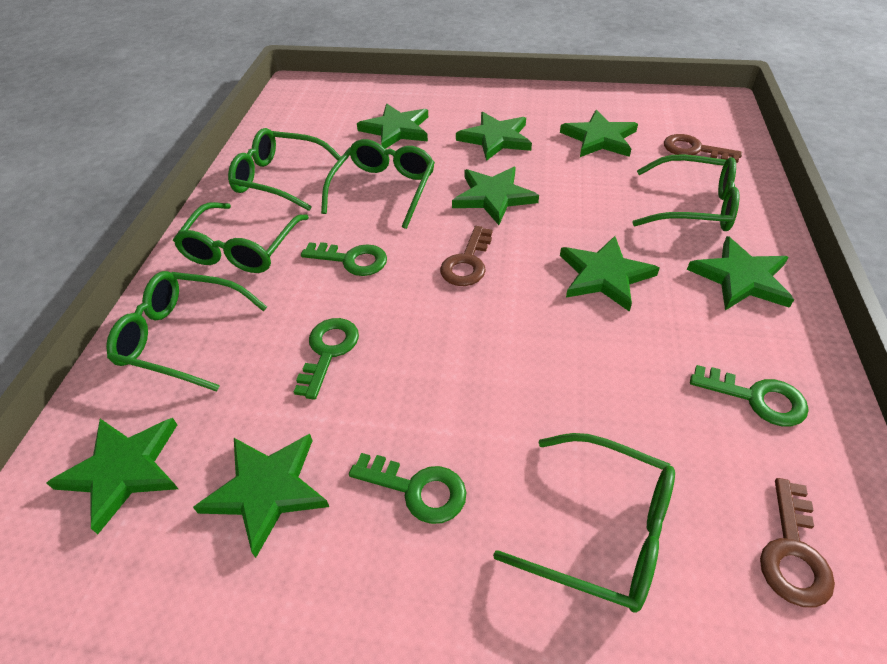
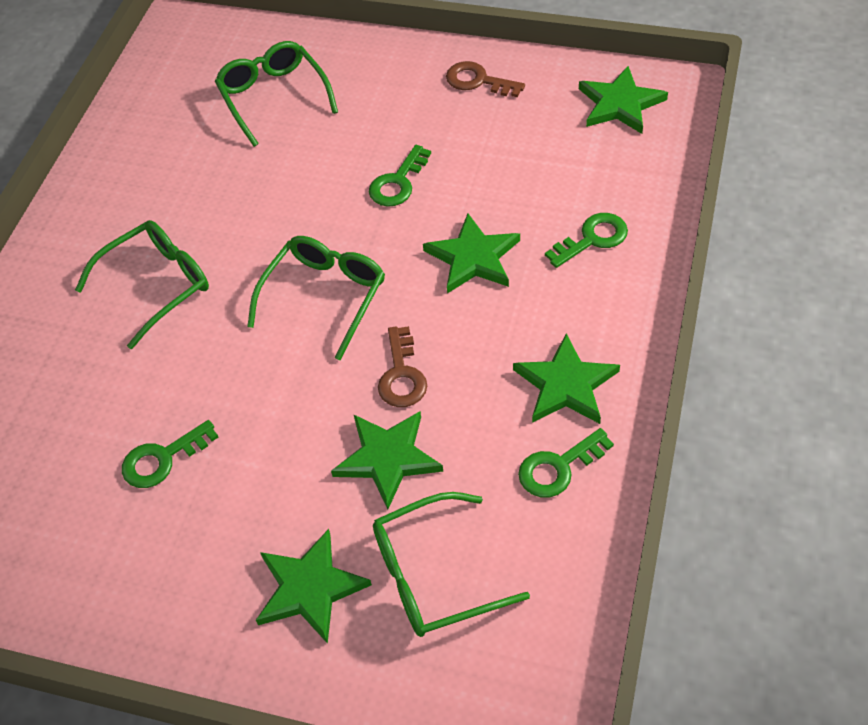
brown key: 3 -> 2
green glasses: 6 -> 4
green star: 8 -> 5

